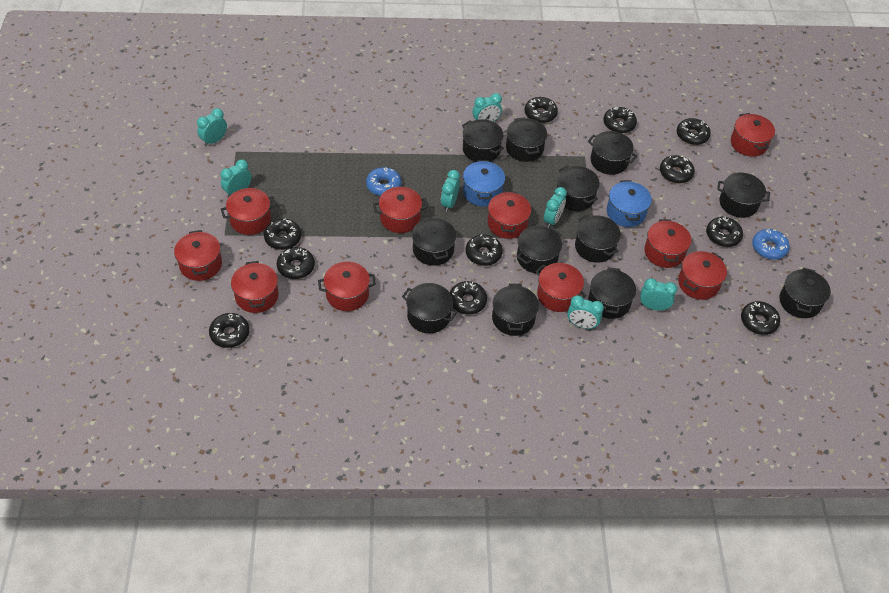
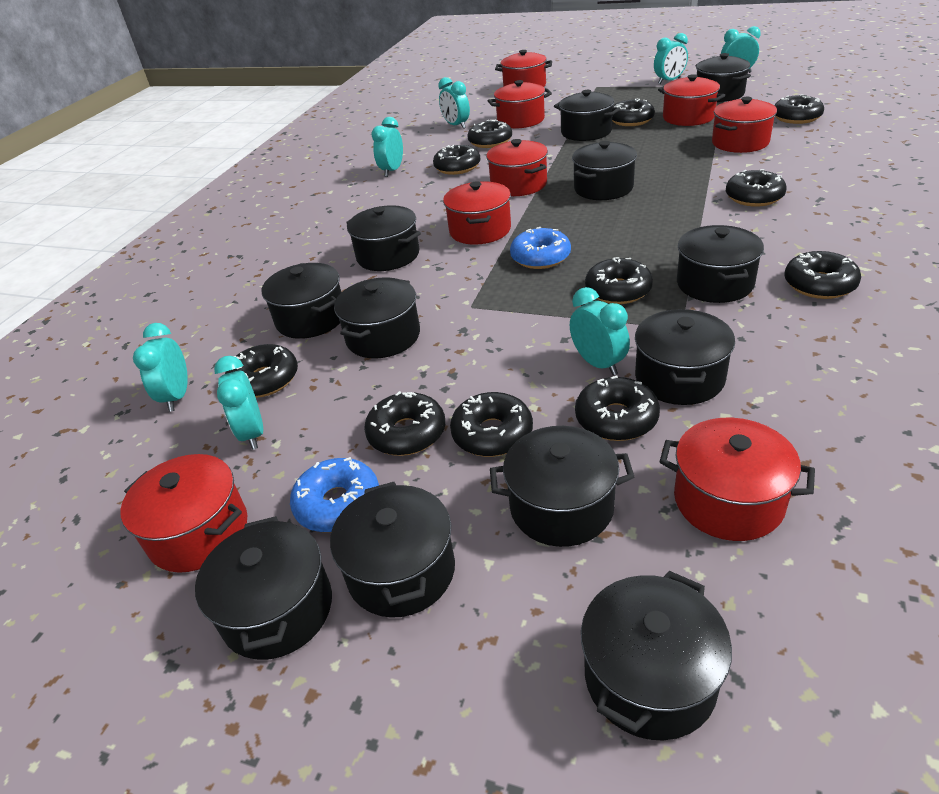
blue pot: 2 -> 0
red pot: 10 -> 8

